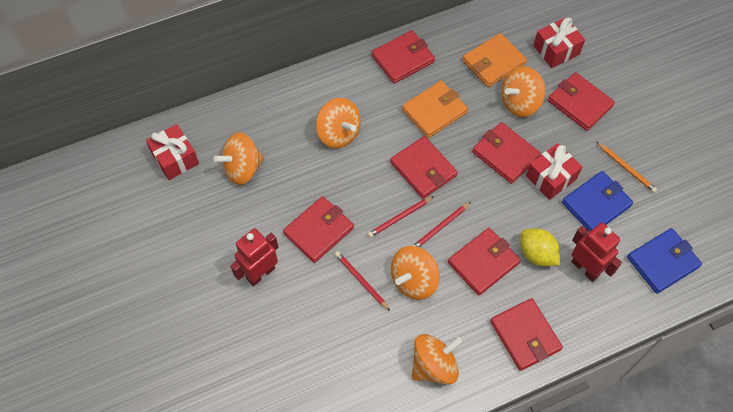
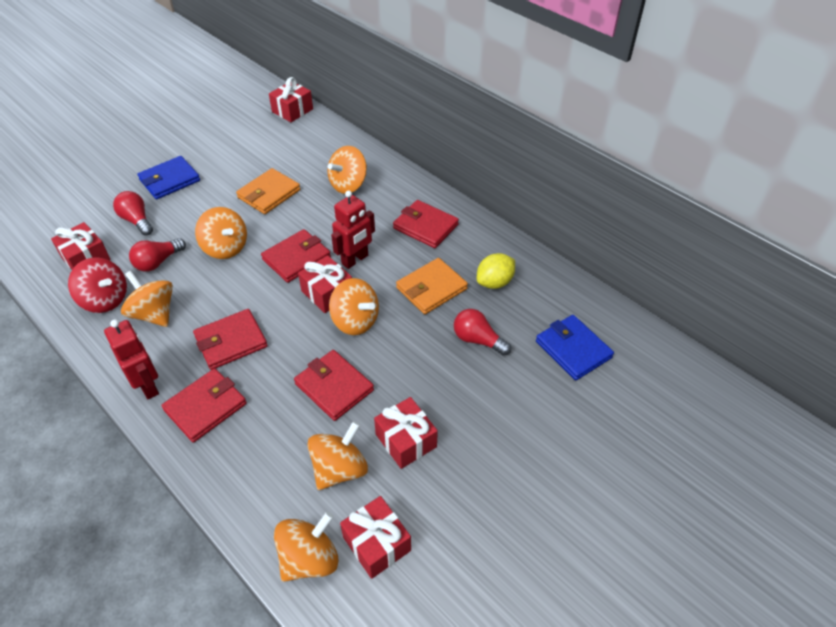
orange pencil: 1 -> 0
orange spinning top: 5 -> 6
red gift: 3 -> 5
red light bulb: 0 -> 3
red pencil: 3 -> 0
red spinning top: 0 -> 1
red wallet: 7 -> 5

